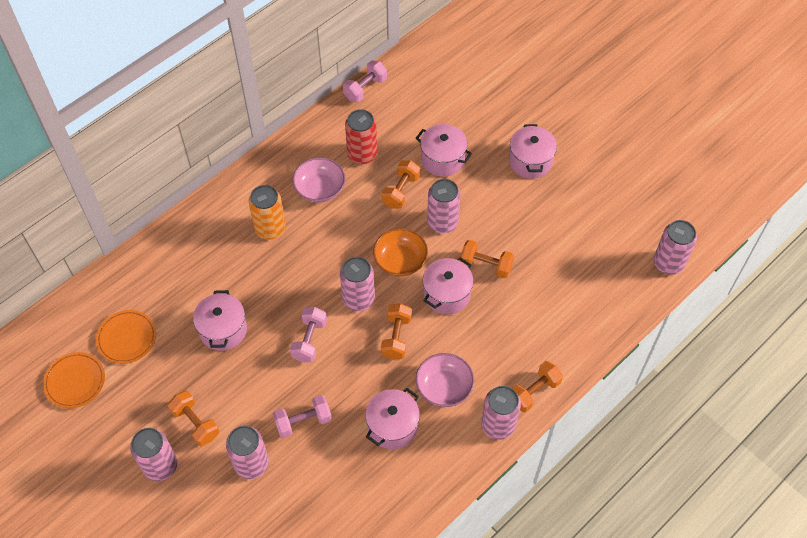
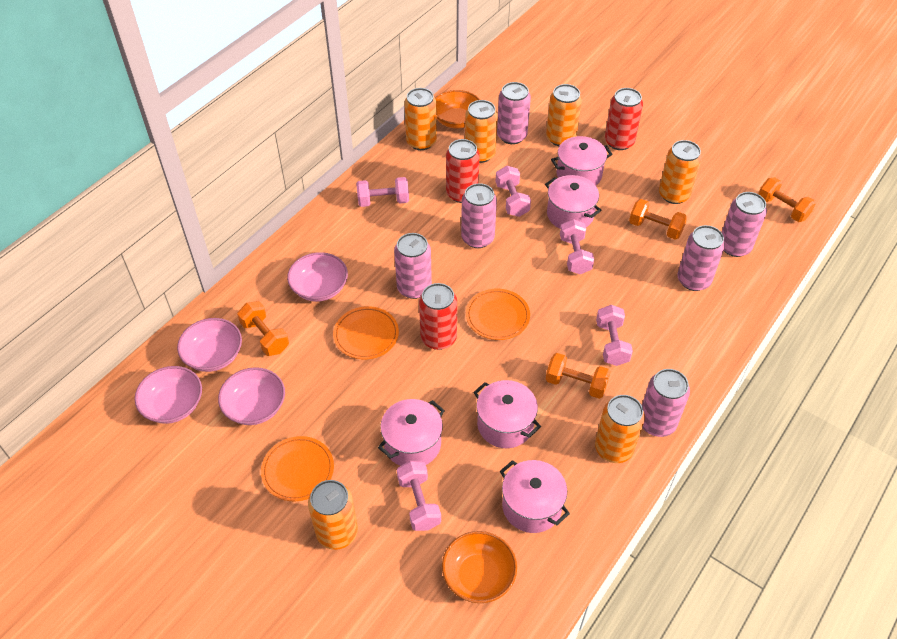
orange bowl: 1 -> 2
orange can: 1 -> 6
orange dumbbell: 5 -> 4
orange plate: 2 -> 3
pink bowl: 2 -> 4
pink dumbbell: 3 -> 5
red can: 1 -> 3

